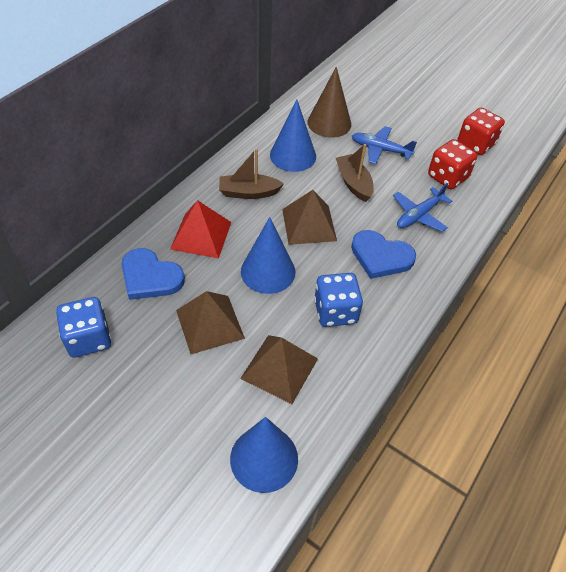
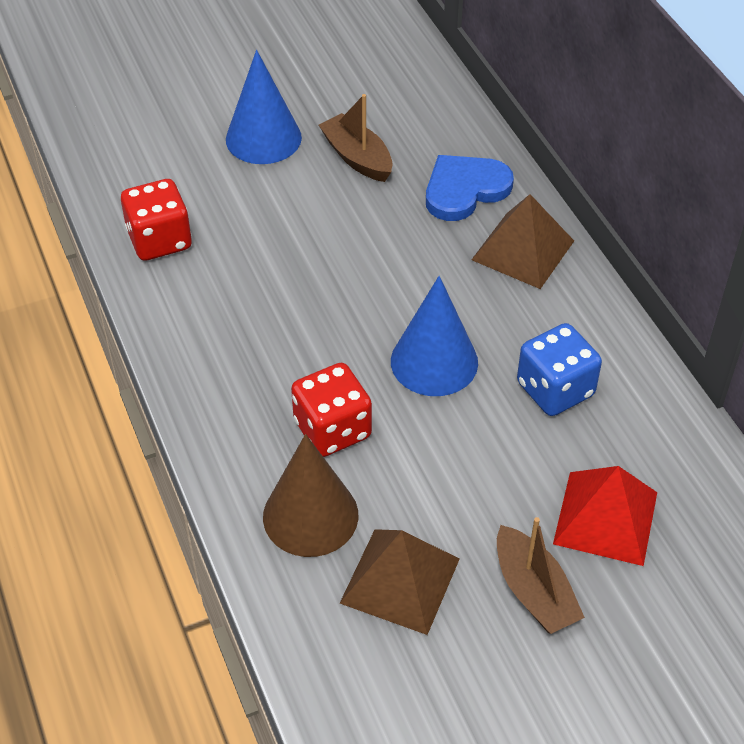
blue cone: 3 -> 2
blue dice: 2 -> 1
blue heart: 2 -> 1
blue plane: 2 -> 0
brown pyramid: 3 -> 2

